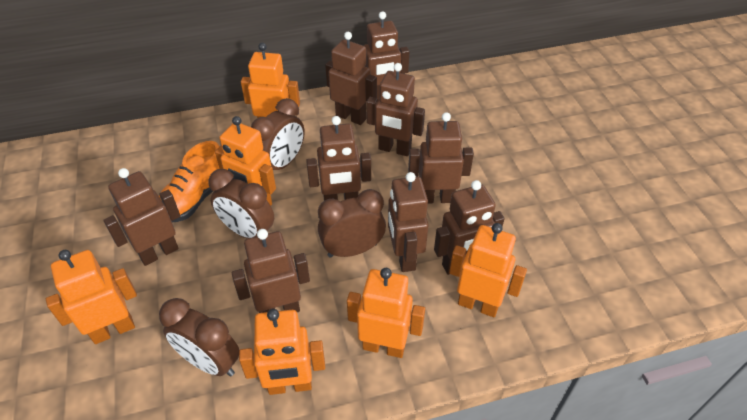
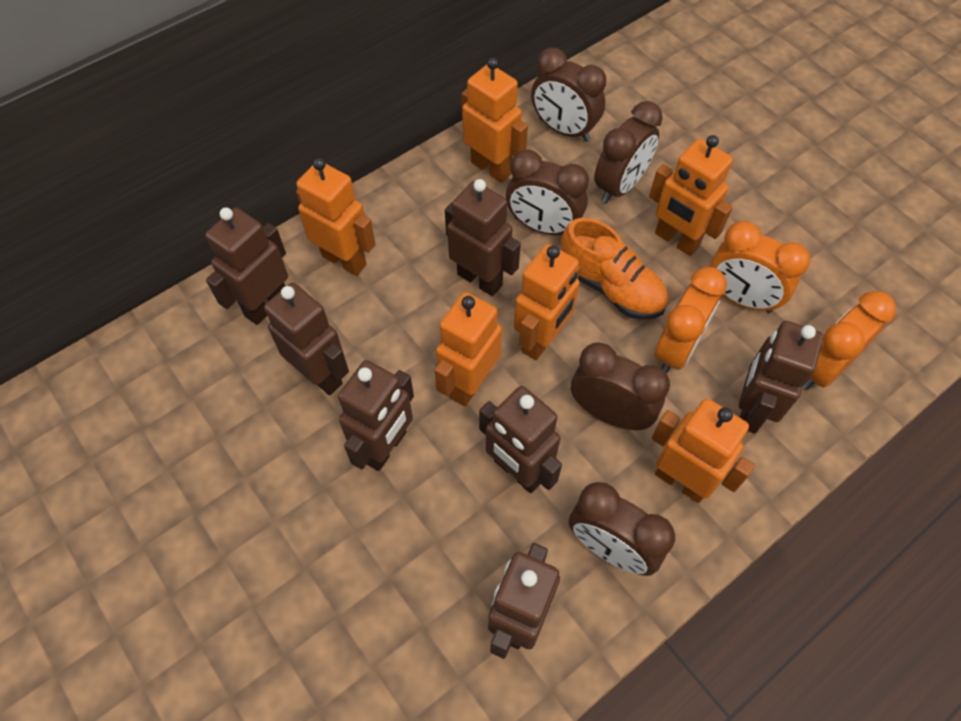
brown clock: 4 -> 5
brown robot: 9 -> 7
orange clock: 0 -> 3

